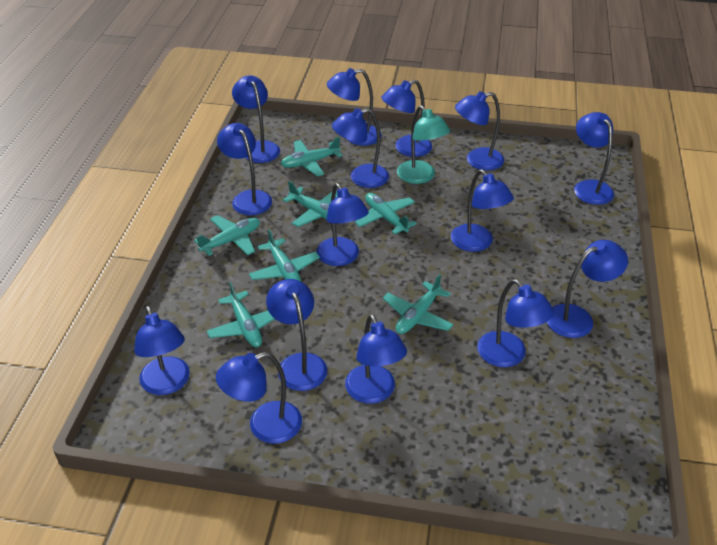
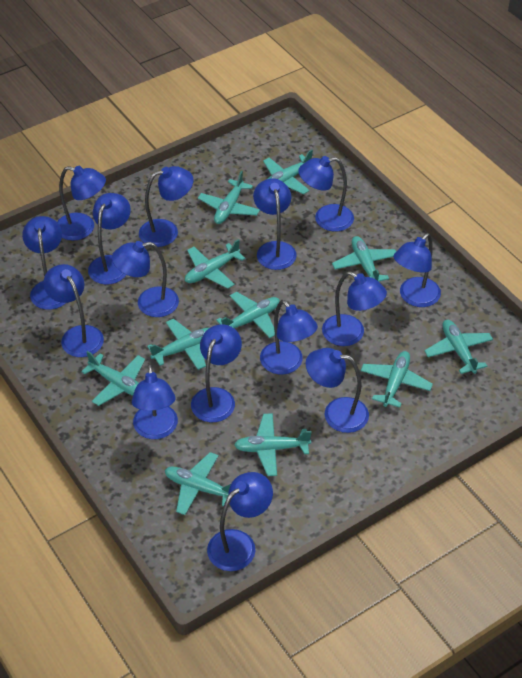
turquoise lamp: 1 -> 0
turquoise plane: 7 -> 11

